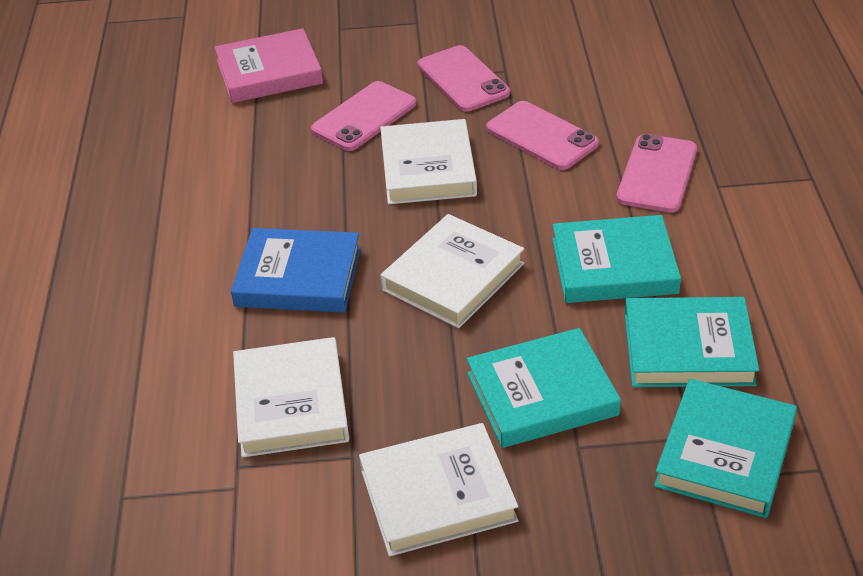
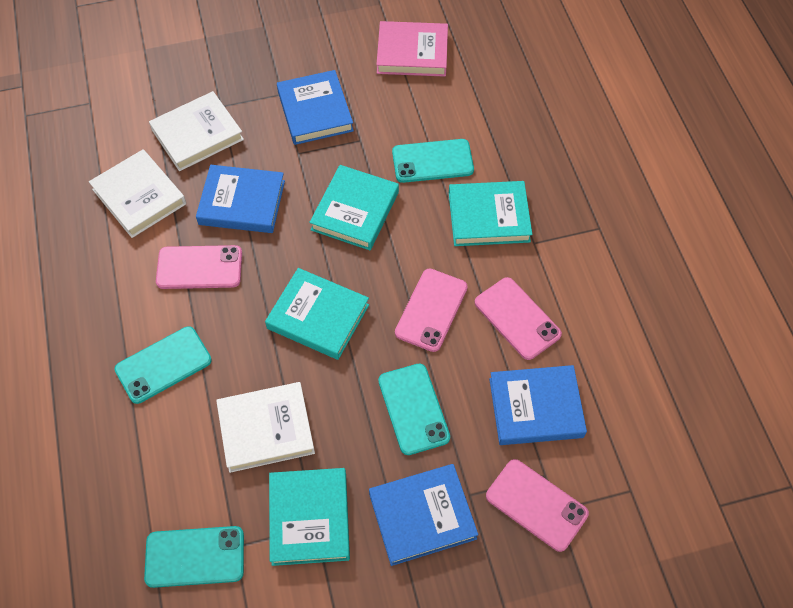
blue book: 1 -> 4
turquoise phone: 0 -> 4
white book: 4 -> 3

